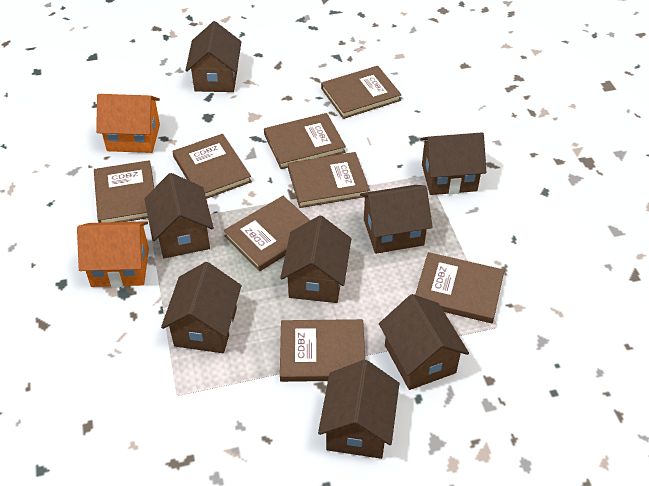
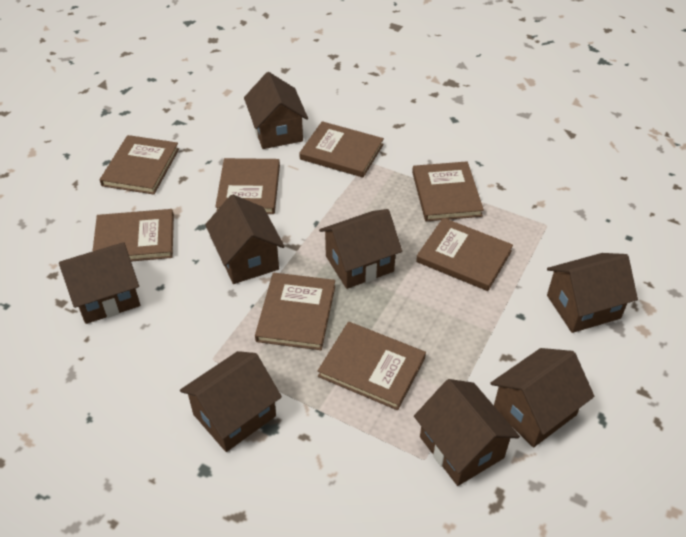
orange house: 2 -> 0

